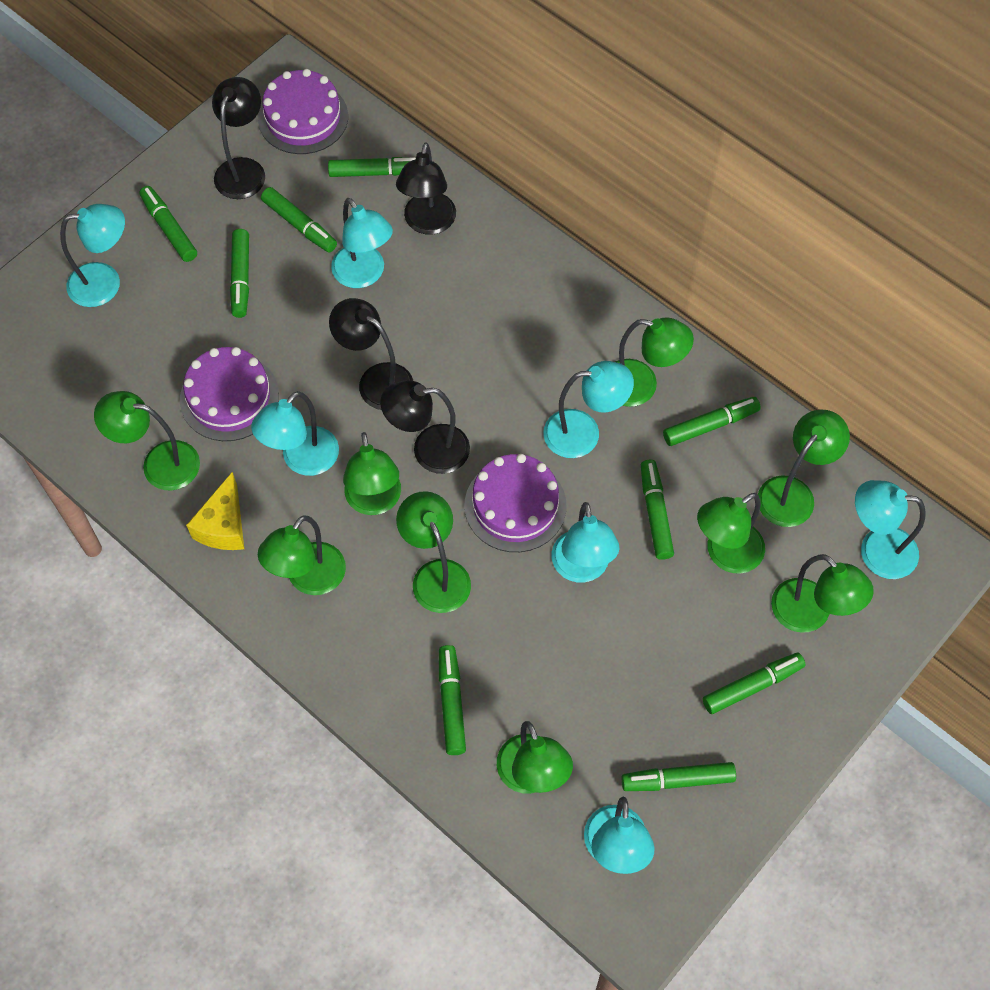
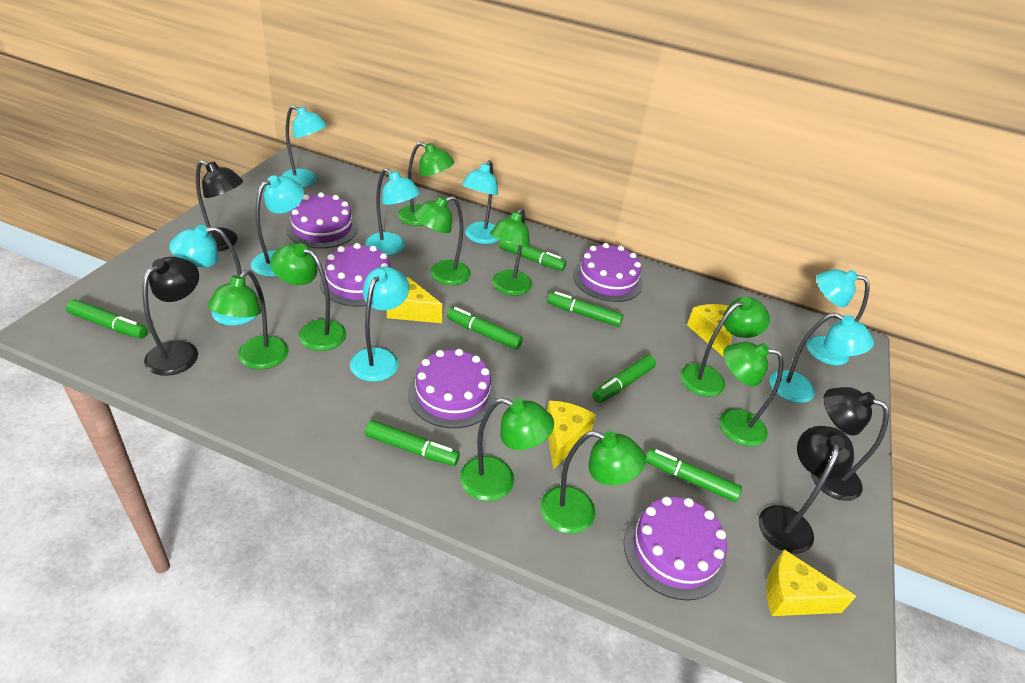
green marker: 9 -> 7
purple cake: 3 -> 5
turquoise lamp: 7 -> 8
yellow cheese: 1 -> 4

